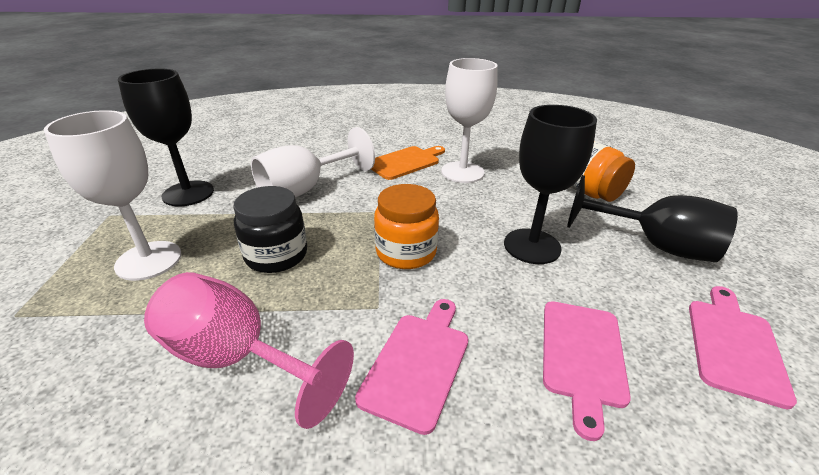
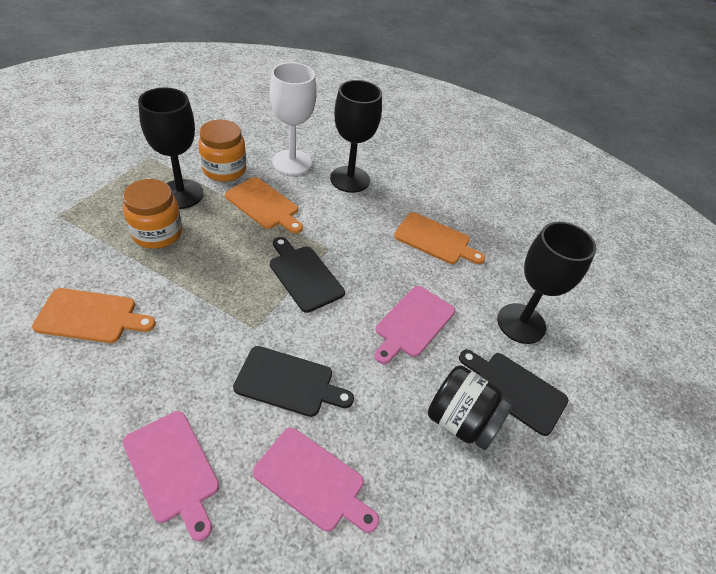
black cutting board: 0 -> 3
orange cutting board: 1 -> 3
pink goblet: 1 -> 0
white goblet: 3 -> 1

